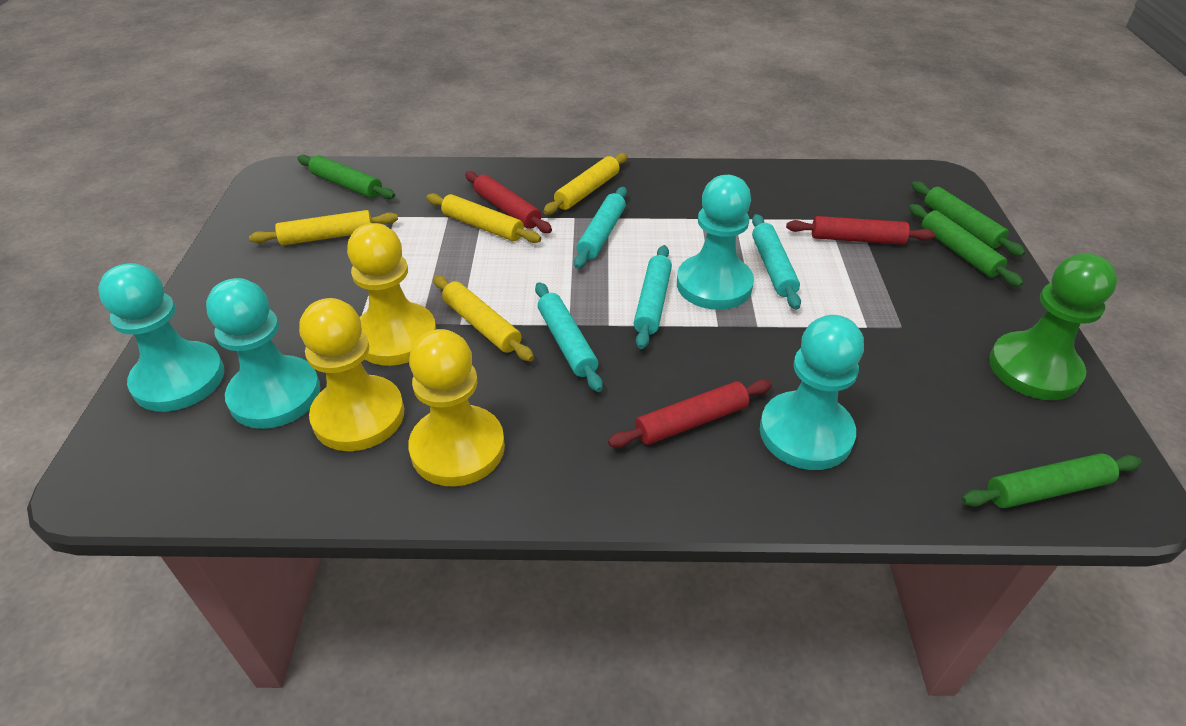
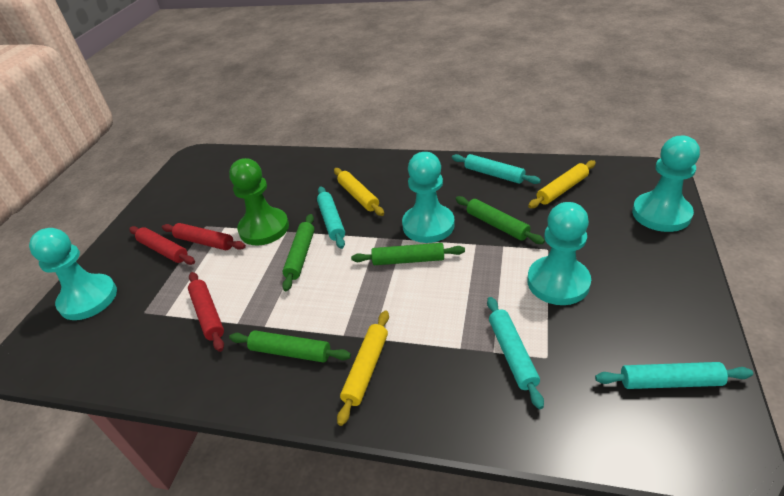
yellow pawn: 3 -> 0
yellow rolling pin: 4 -> 3

